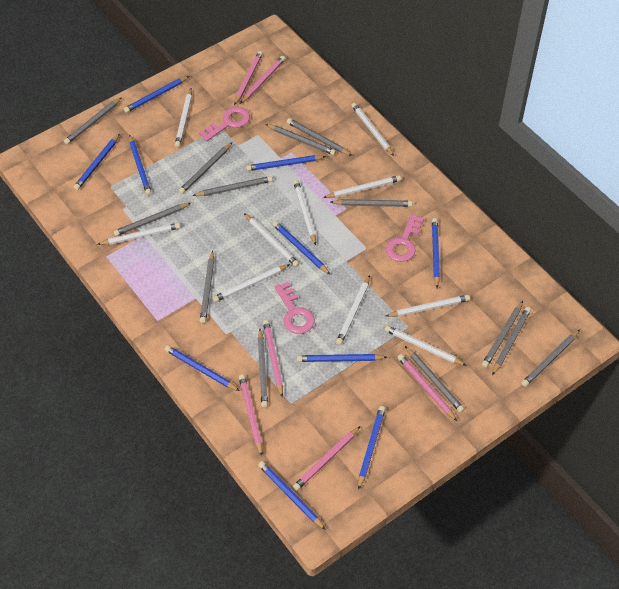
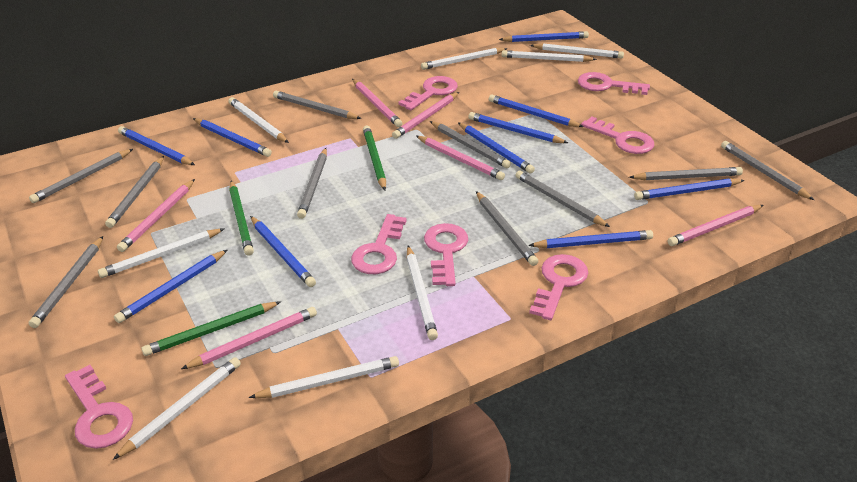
green pencil: 0 -> 3
grey pencil: 13 -> 10
pink key: 3 -> 7
white pencil: 10 -> 8

